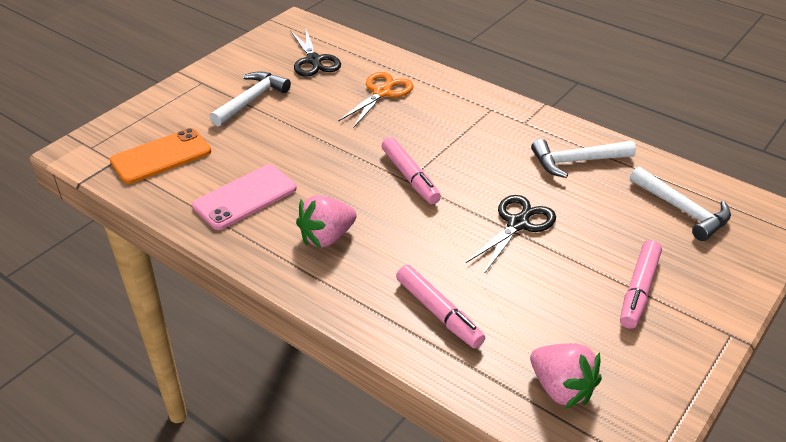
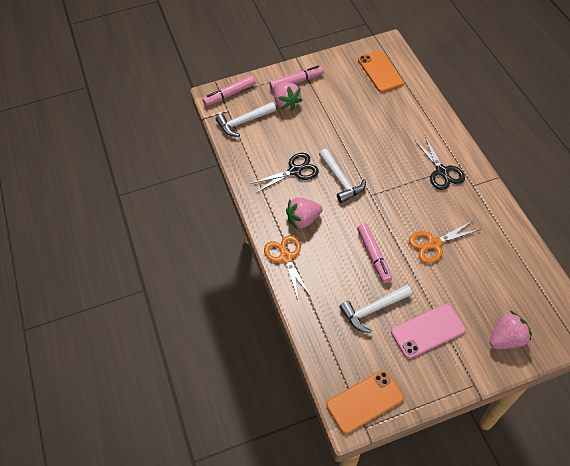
orange phone: 1 -> 2
orange scissors: 1 -> 2
pink strawberry: 2 -> 3

